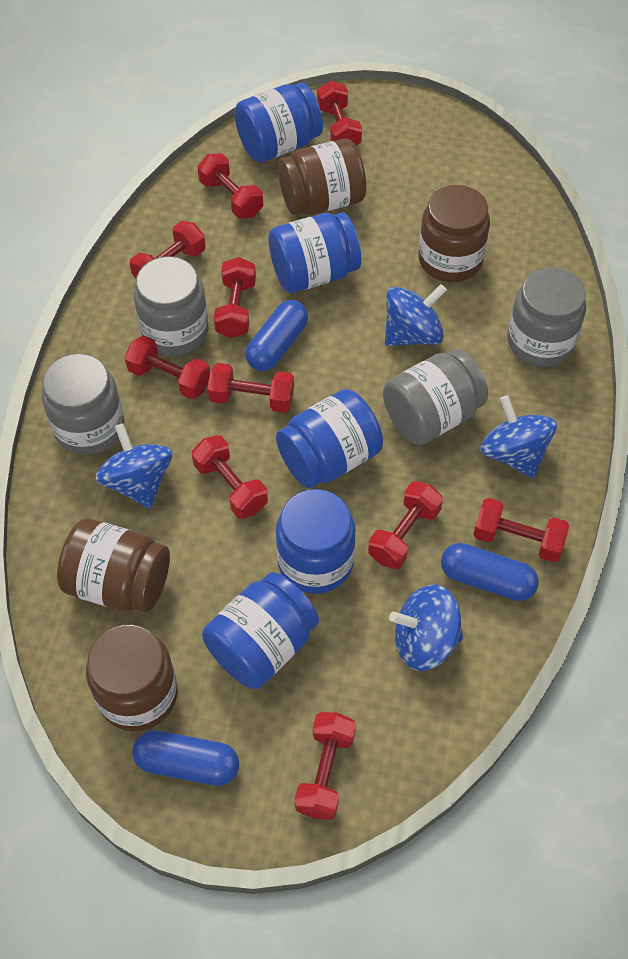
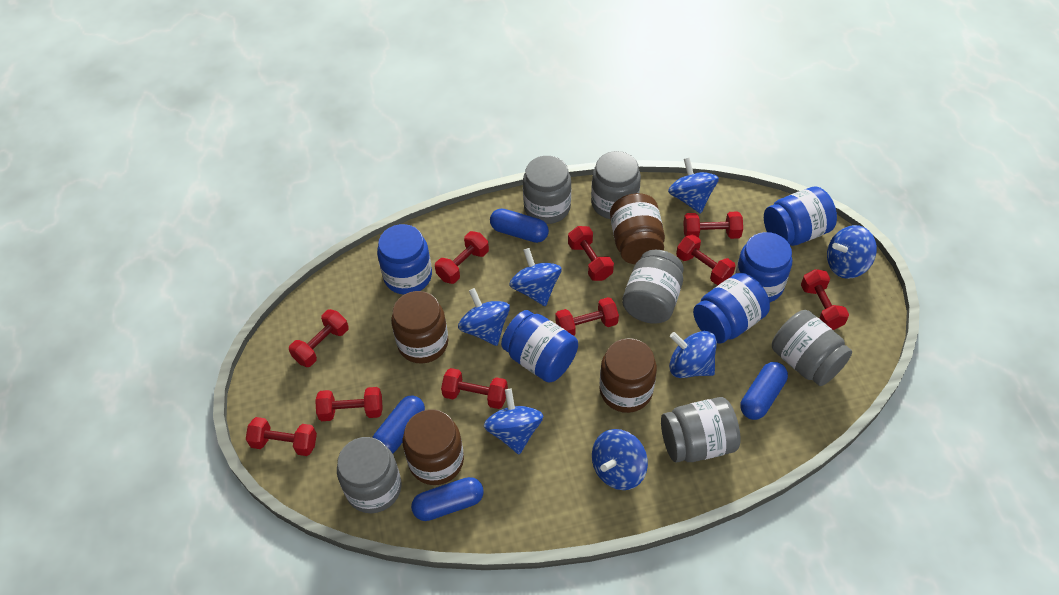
blue capsule: 3 -> 4
blue spinning top: 4 -> 7
grey jar: 4 -> 6

